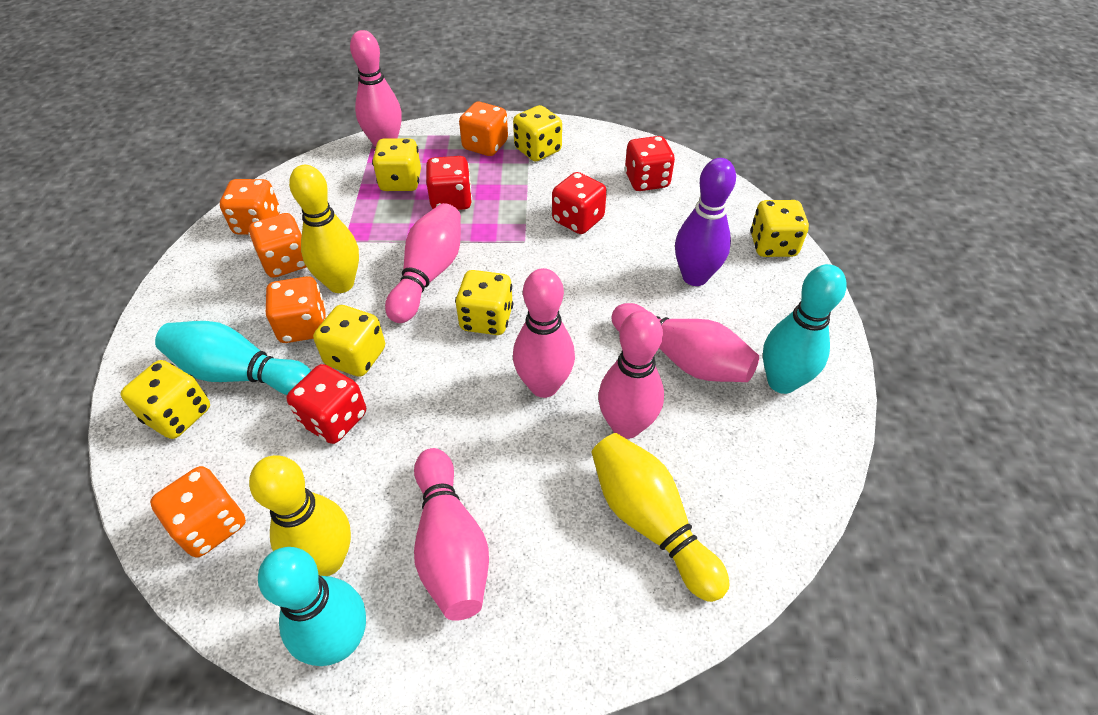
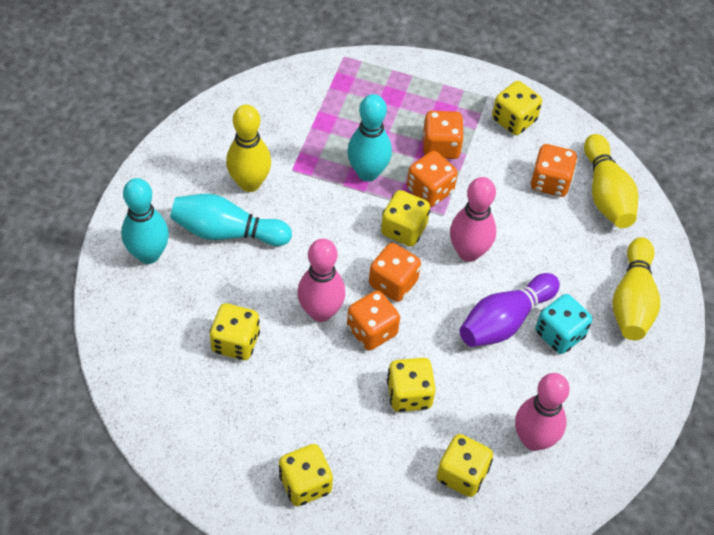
pink bowling pin: 6 -> 3
red dice: 4 -> 0
turquoise dice: 0 -> 1

